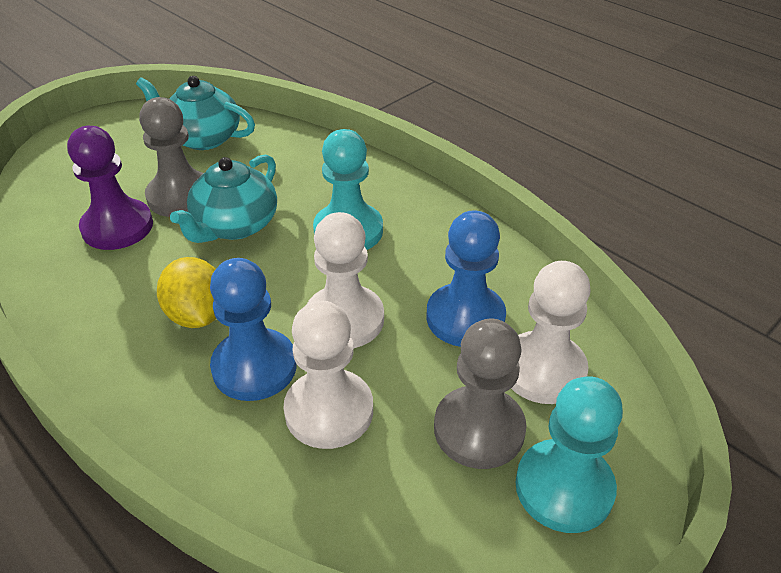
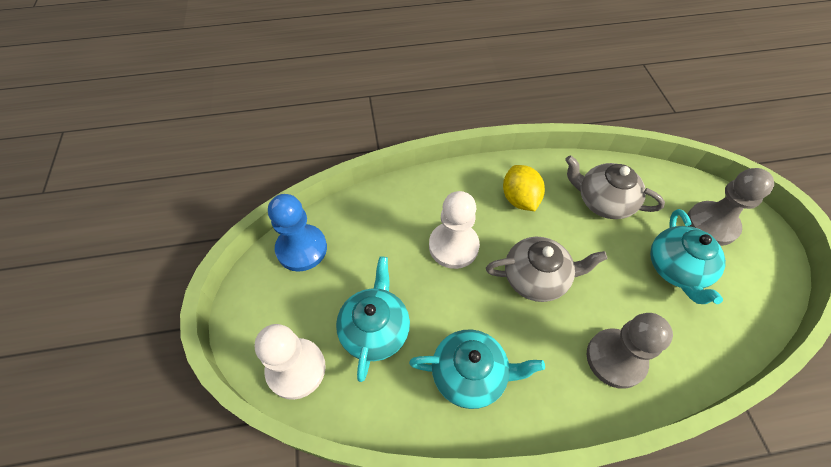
blue pawn: 2 -> 1
grey teapot: 0 -> 2
purple pawn: 1 -> 0
turquoise pawn: 2 -> 0
turquoise teapot: 2 -> 3
white pawn: 3 -> 2

